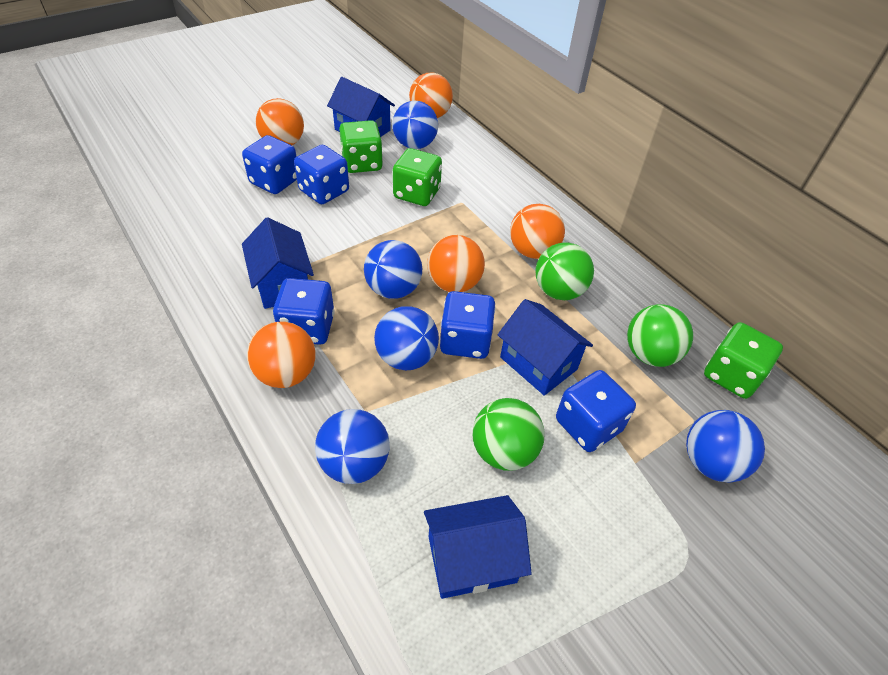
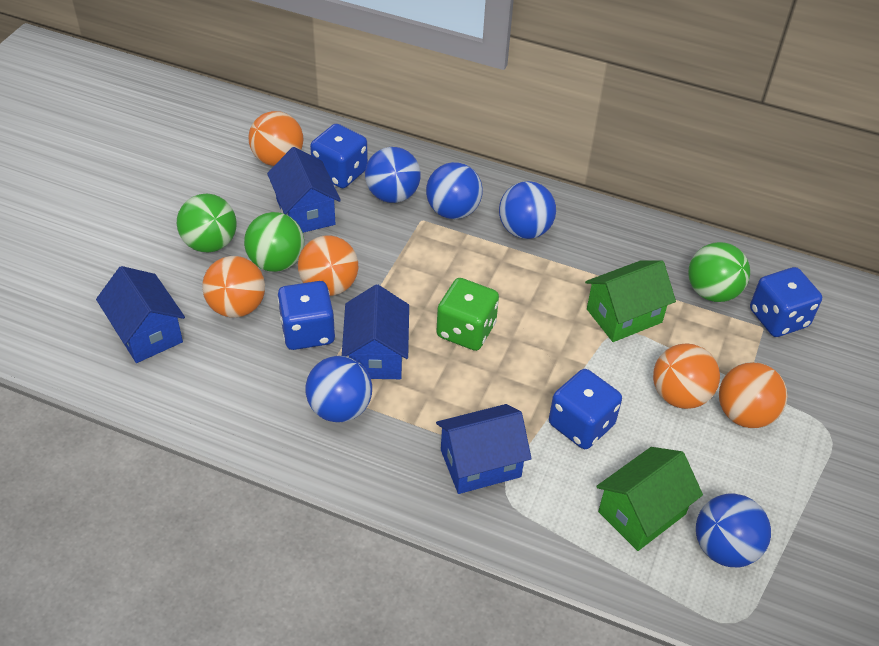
blue dice: 5 -> 4
green dice: 3 -> 1
green house: 0 -> 2

